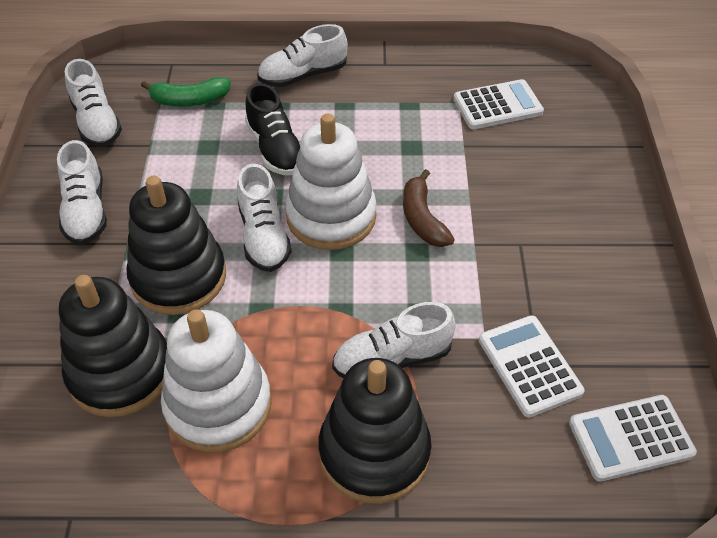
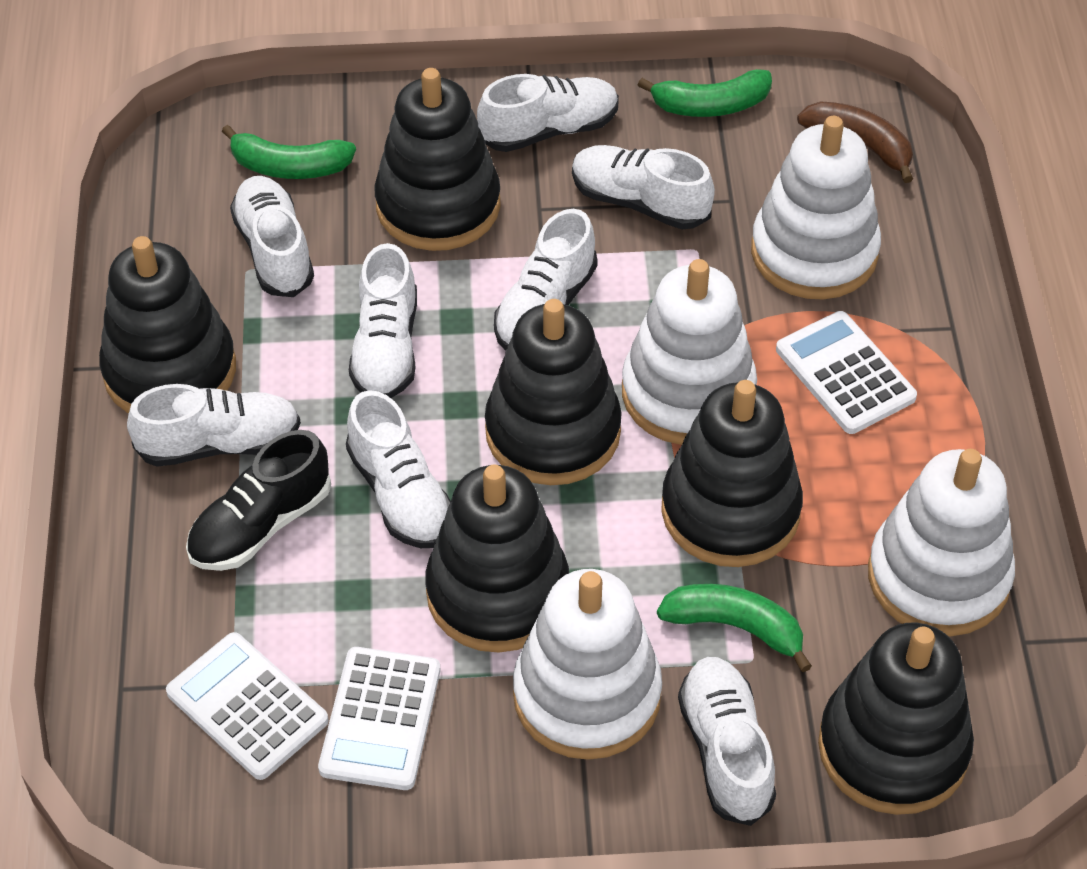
black stacking toy: 3 -> 6
green banana: 1 -> 3
white shoe: 5 -> 8
white stacking toy: 2 -> 4

